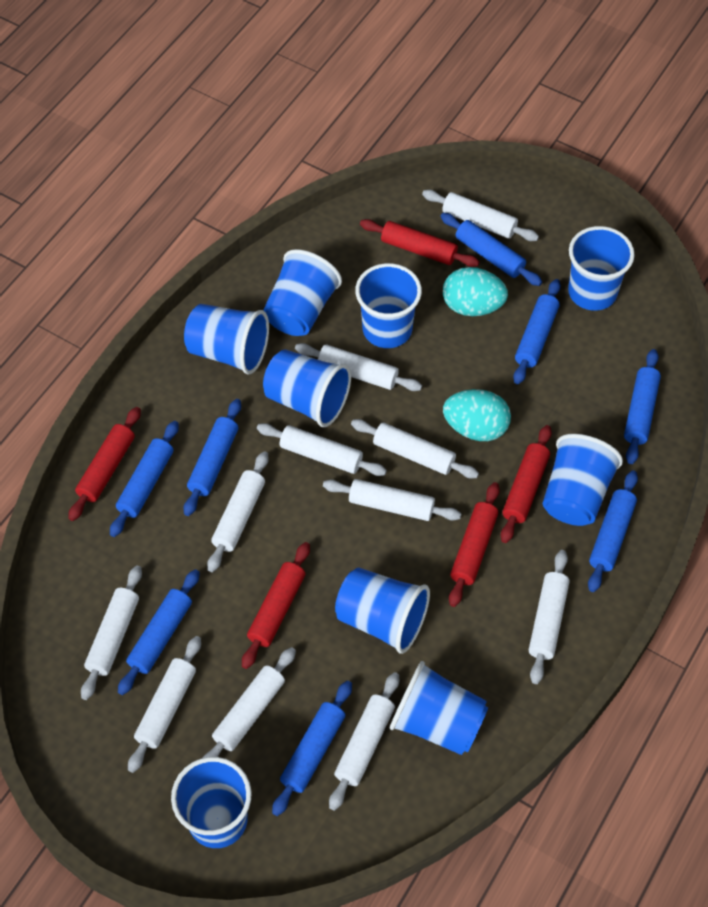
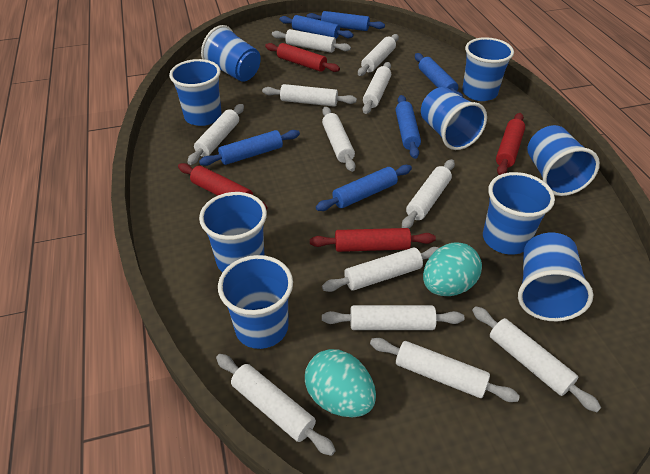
blue rolling pin: 8 -> 6
red rolling pin: 5 -> 4
white rolling pin: 11 -> 12

